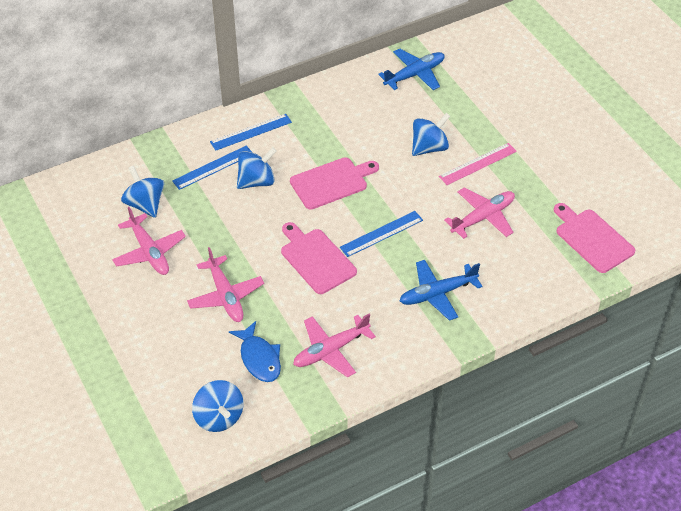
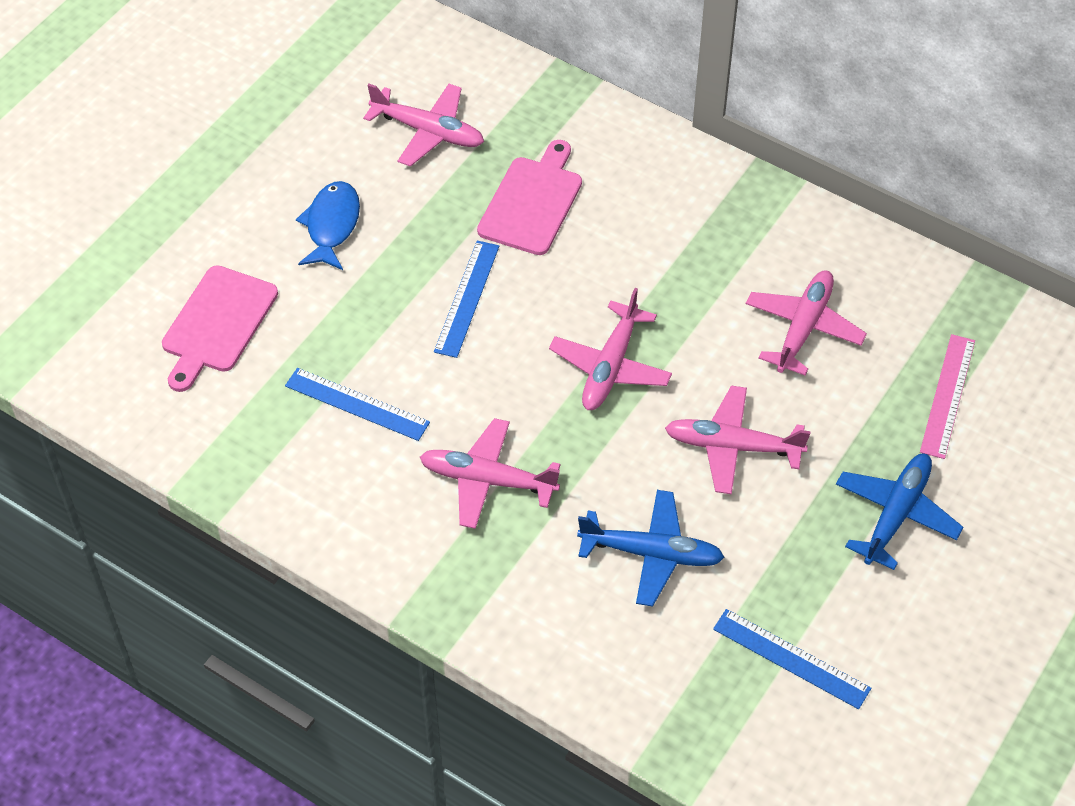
blue spinning top: 4 -> 0
pink cutting board: 3 -> 2
pink plane: 4 -> 5

